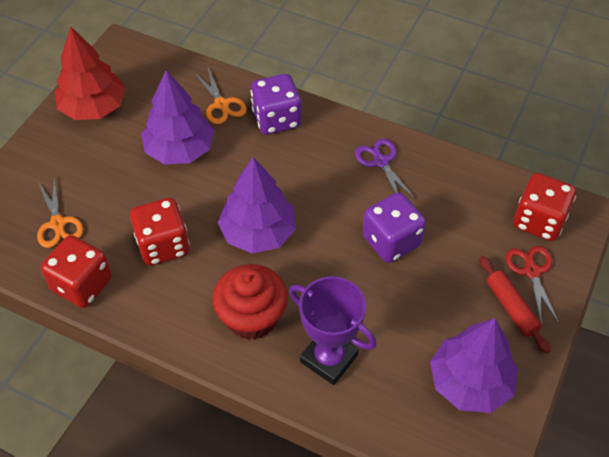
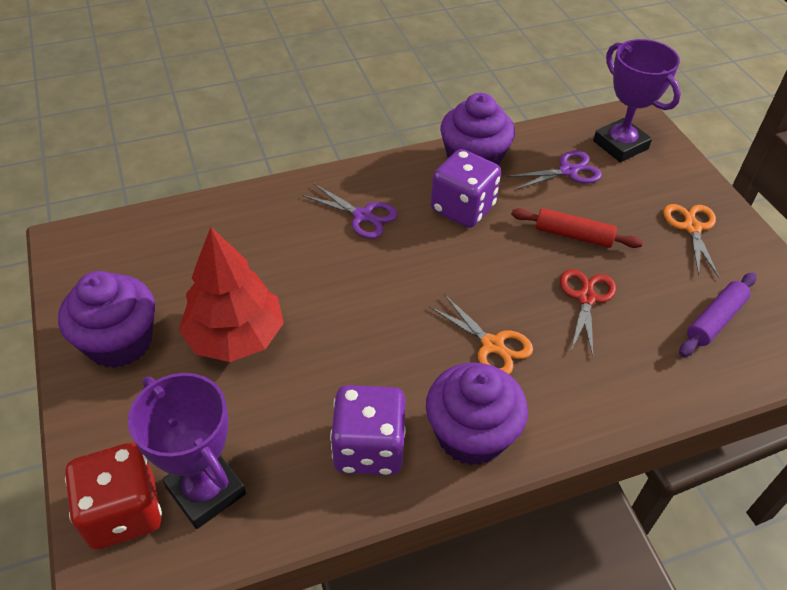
purple cupcake: 0 -> 3
purple rolling pin: 0 -> 1
purple scissors: 1 -> 2
purple tree: 3 -> 0
purple trophy: 1 -> 2
red cupcake: 1 -> 0
red dice: 3 -> 1

